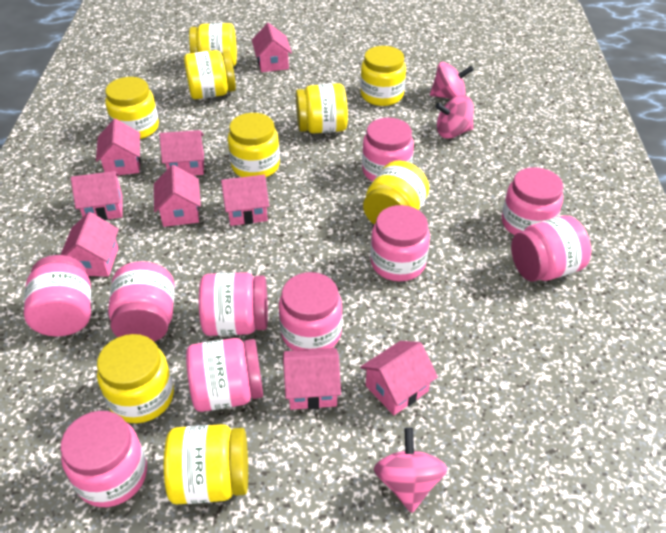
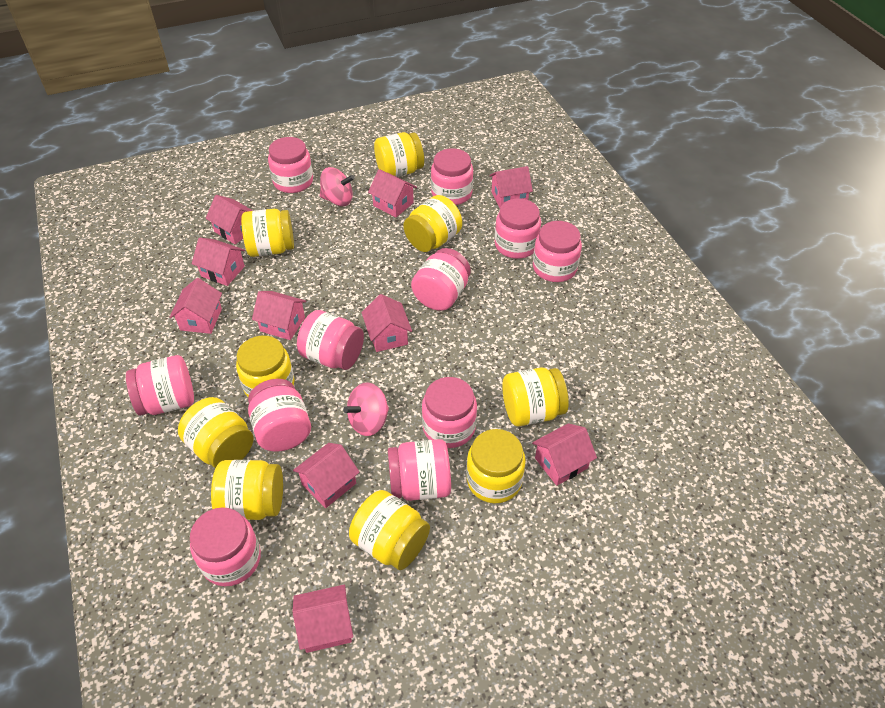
pink house: 9 -> 10
pink jar: 10 -> 11
pink spinning top: 3 -> 2

